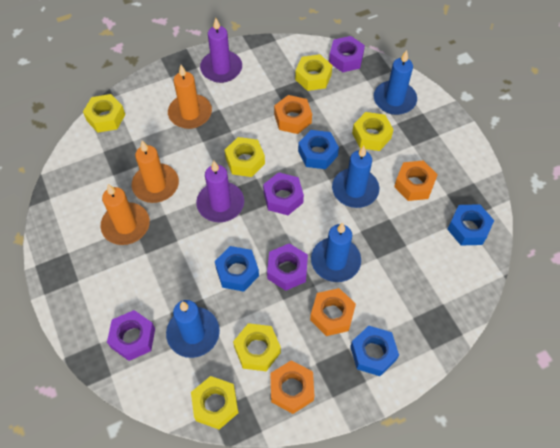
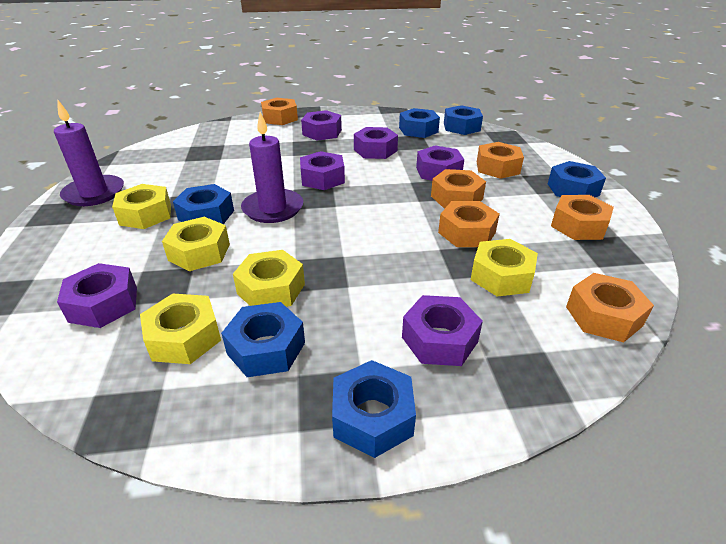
blue candle: 4 -> 0
blue nut: 4 -> 6
orange candle: 3 -> 0
orange nut: 4 -> 6
purple nut: 4 -> 6
yellow nut: 6 -> 5

